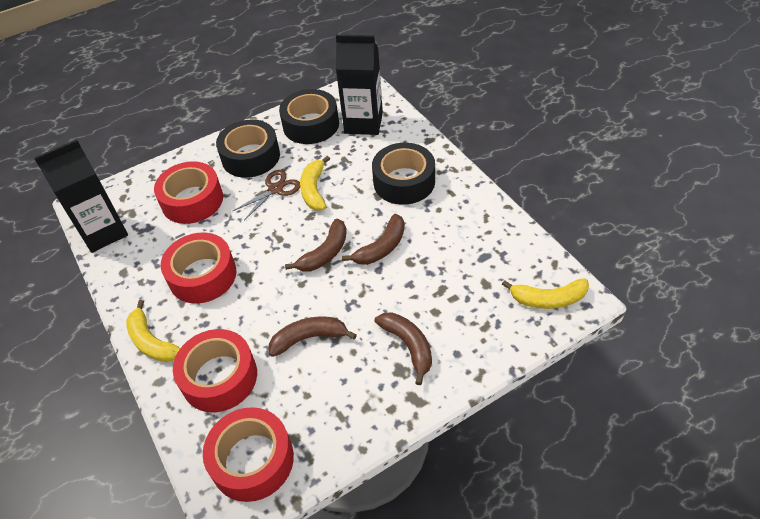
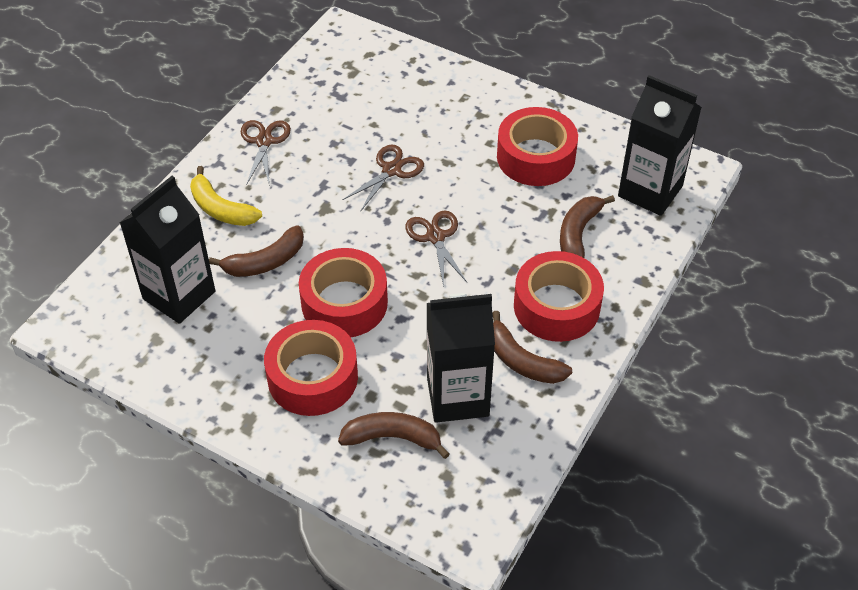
black carton: 2 -> 3
black tape: 3 -> 0
brown scissors: 1 -> 3
yellow banana: 3 -> 1

